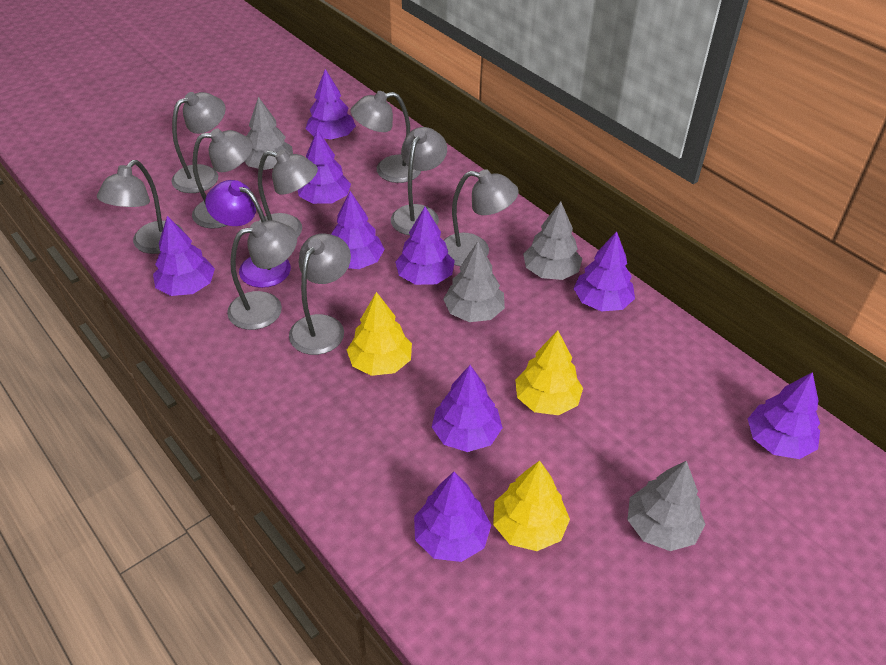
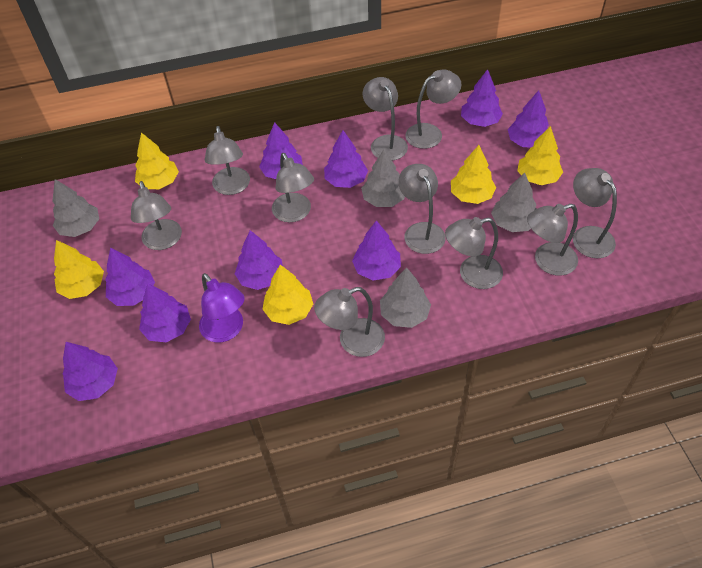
grey lamp: 9 -> 10
yellow tree: 3 -> 5

